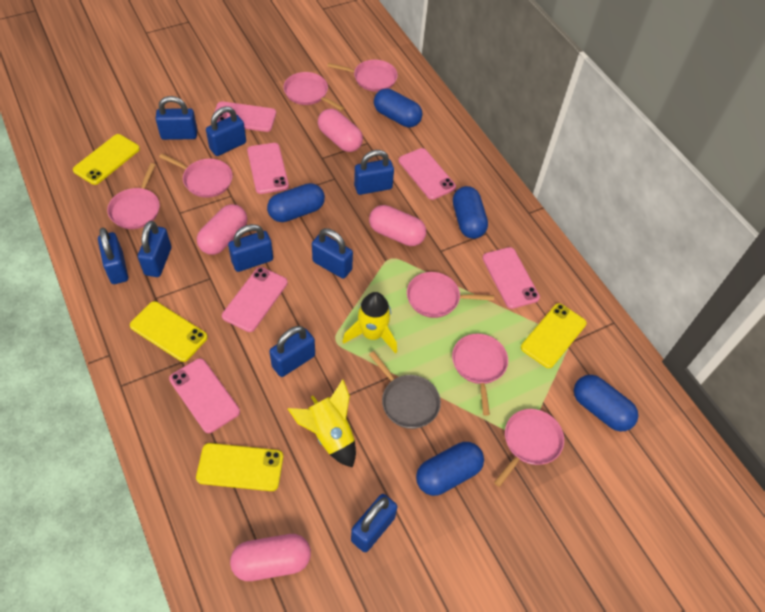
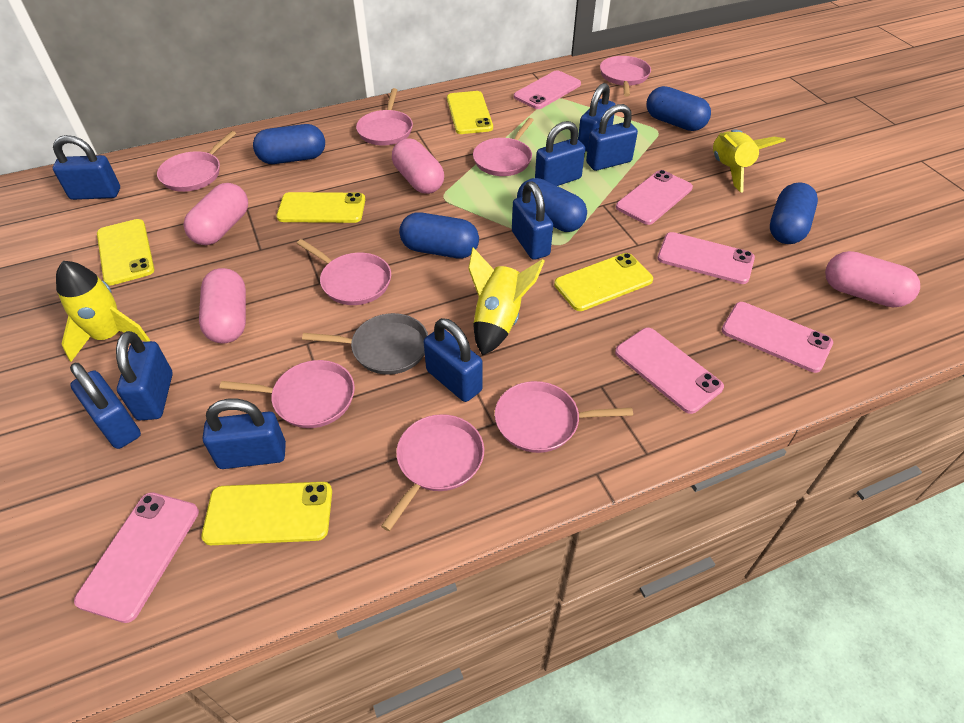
pink pan: 7 -> 8
yellow phone: 4 -> 5
yellow rocket: 2 -> 3

